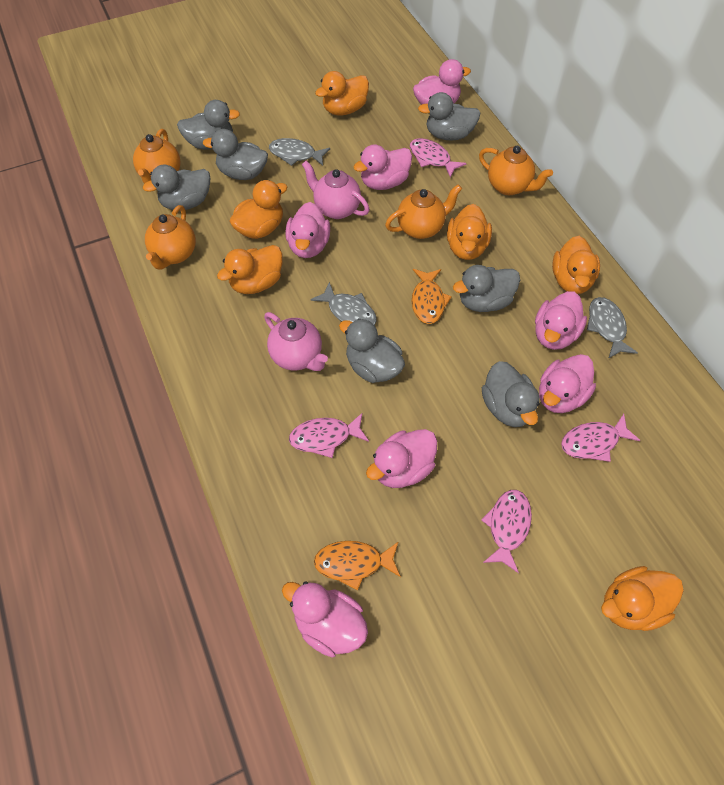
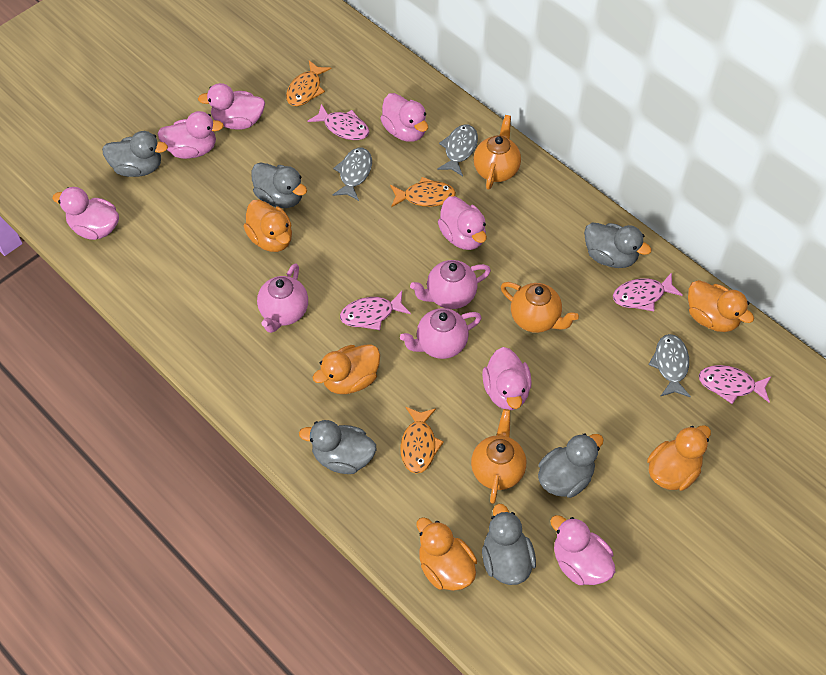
grey duck: 7 -> 6
orange duck: 6 -> 5
orange fish: 2 -> 3
orange teapot: 4 -> 3
pink teapot: 2 -> 3

